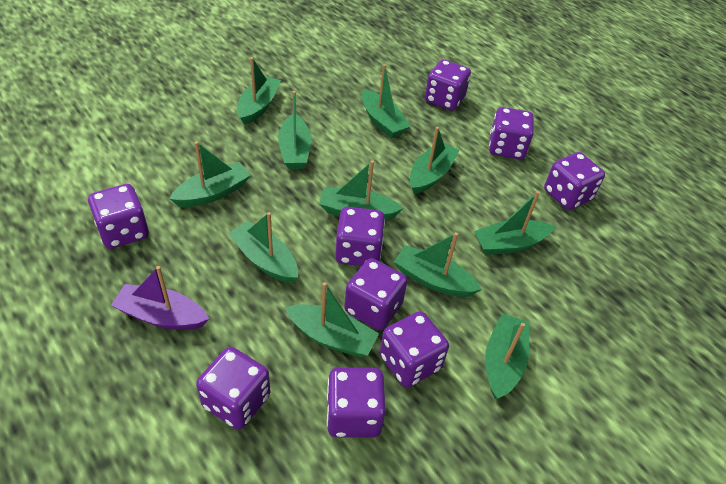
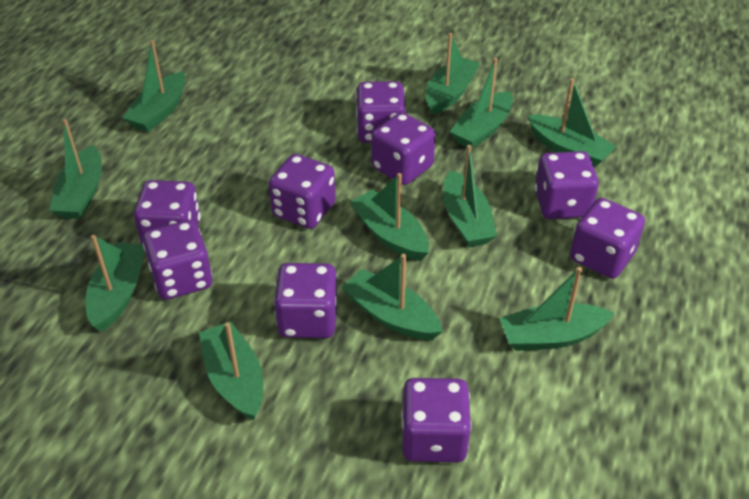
purple boat: 1 -> 0

